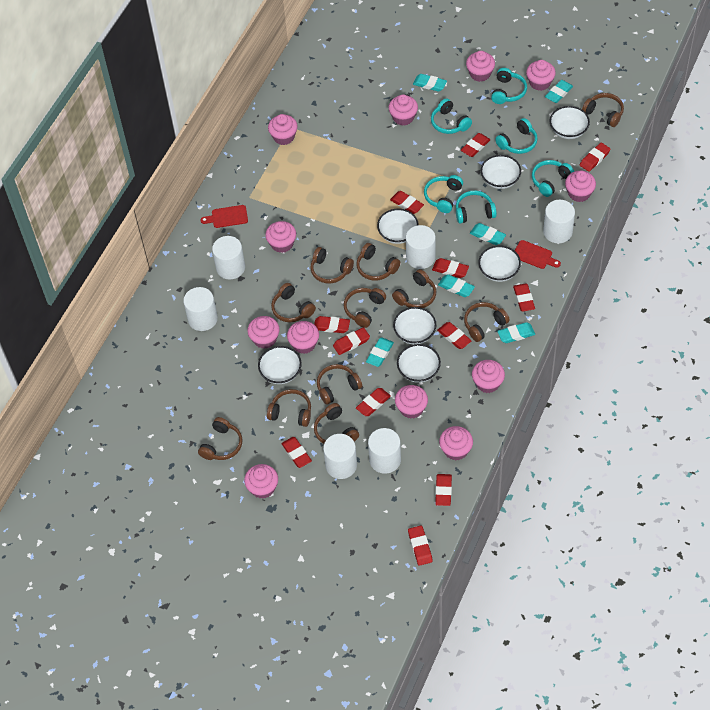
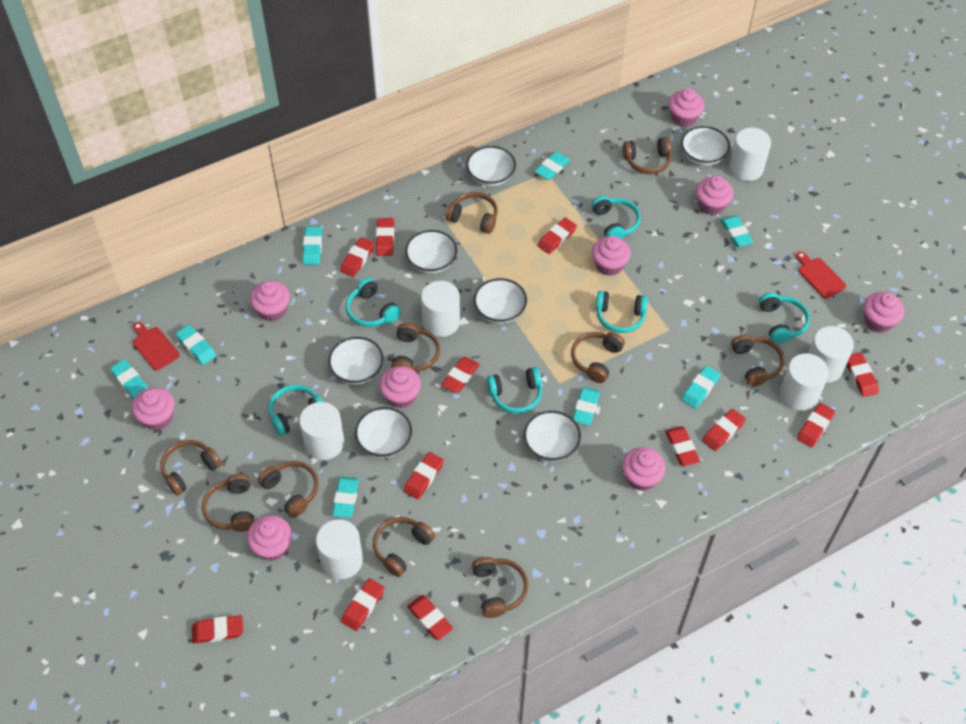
brown headphones: 11 -> 10
pink cupcake: 12 -> 9
turquoise eraser: 6 -> 8

